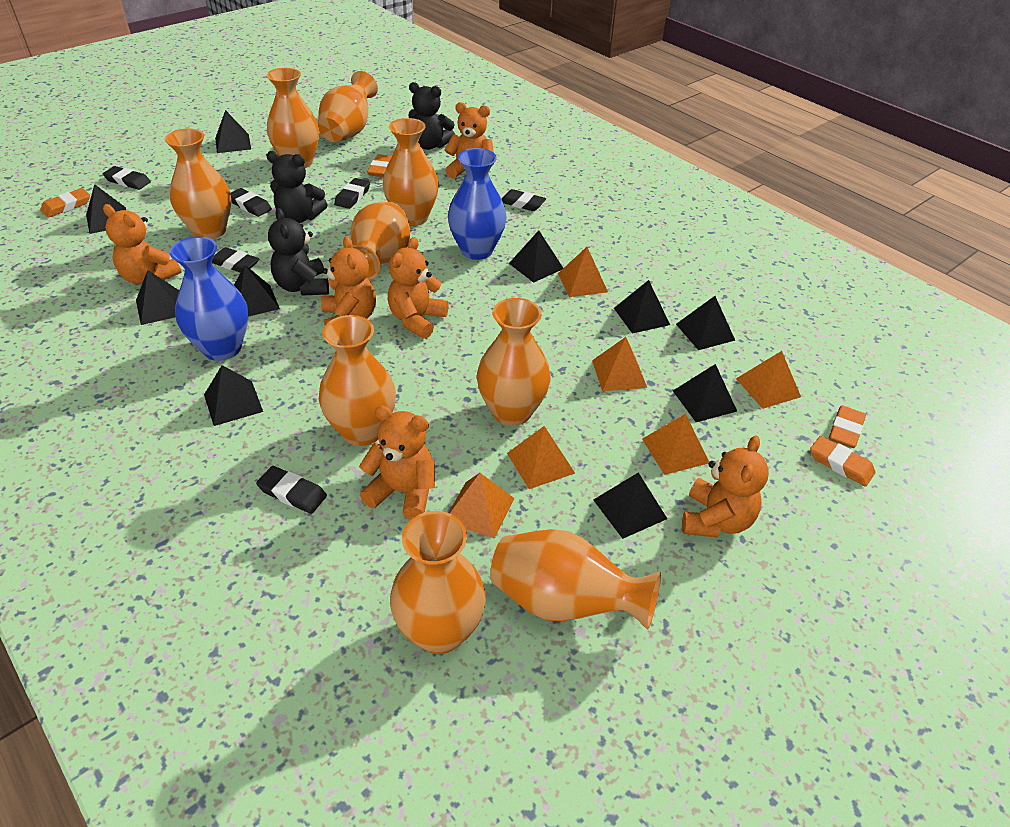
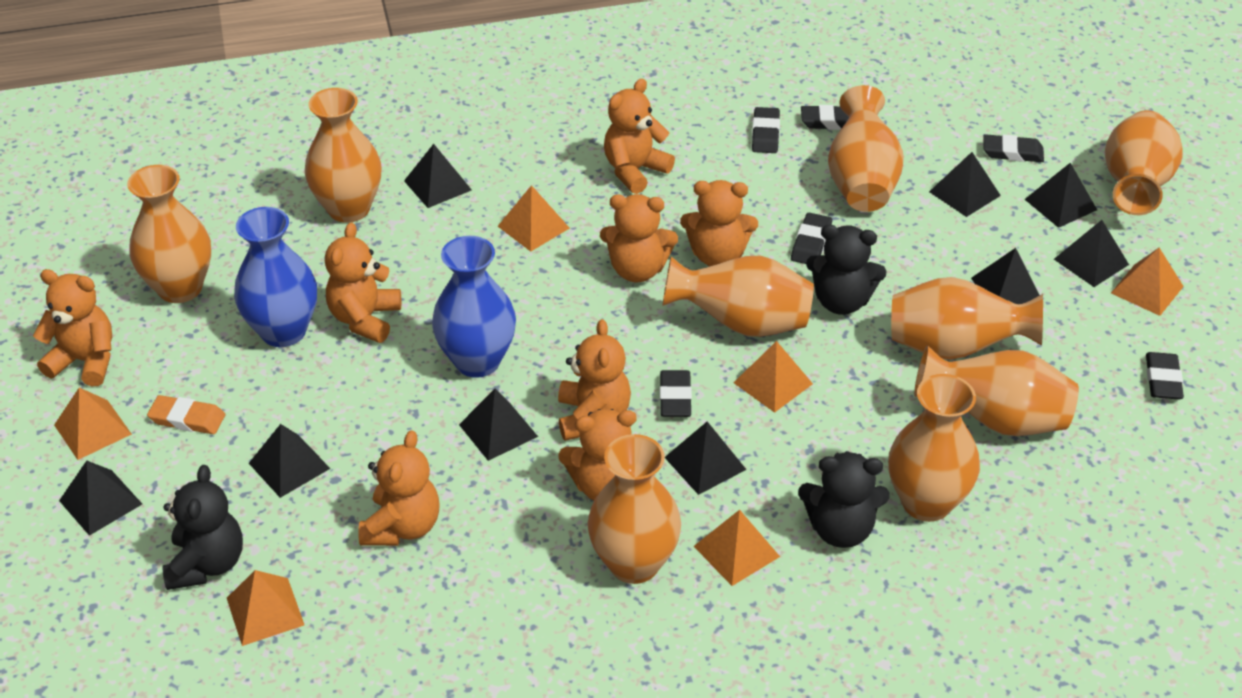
black pyramid: 10 -> 9
orange eraser: 4 -> 1
orange teddy bear: 6 -> 8

